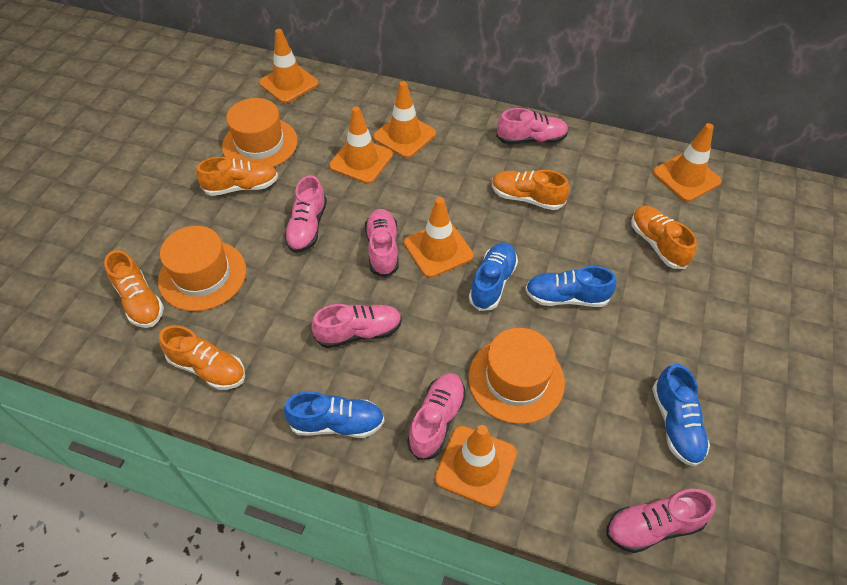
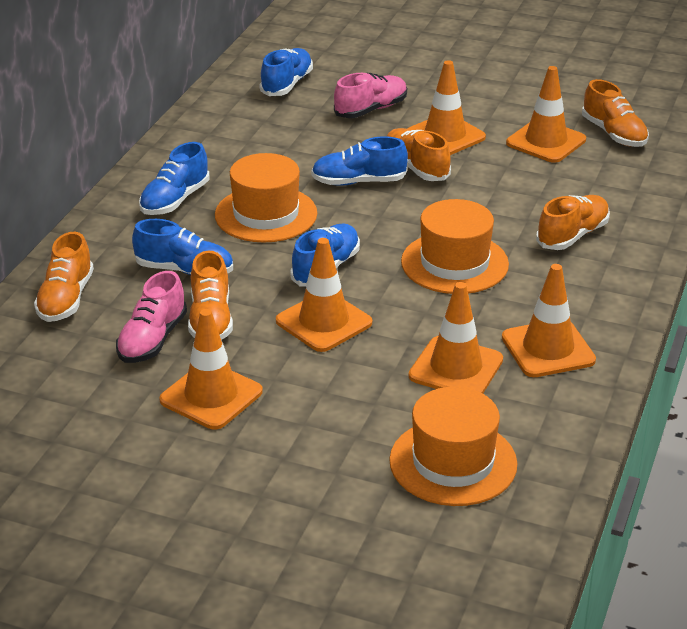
blue shoe: 4 -> 5
pink shoe: 6 -> 2

